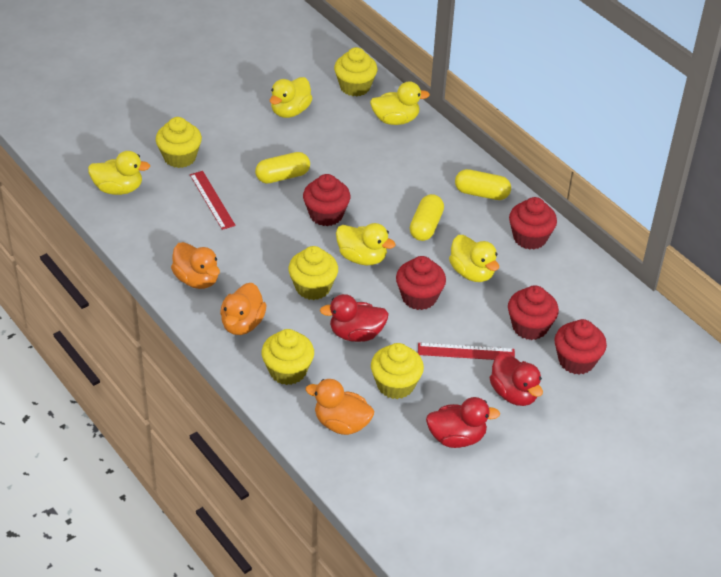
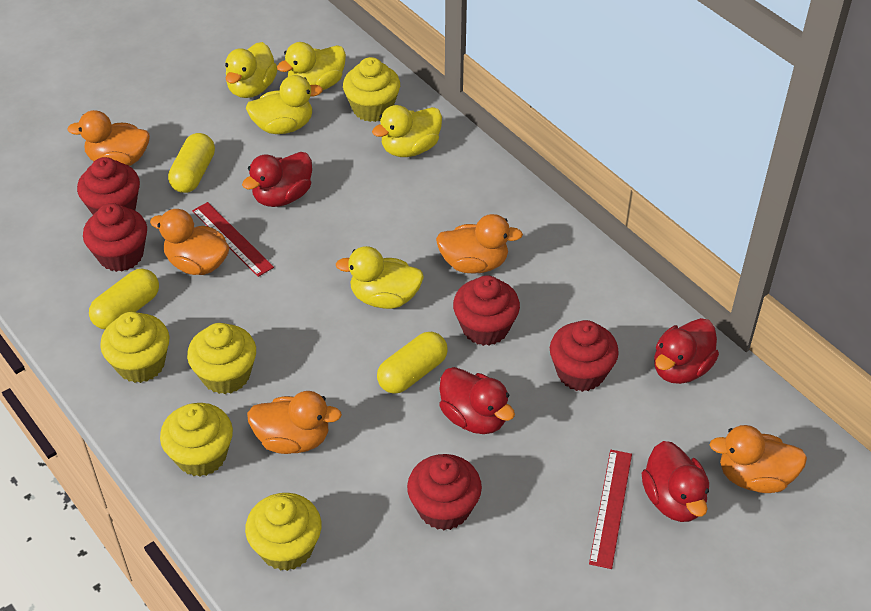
orange duck: 3 -> 5
red duck: 3 -> 4

